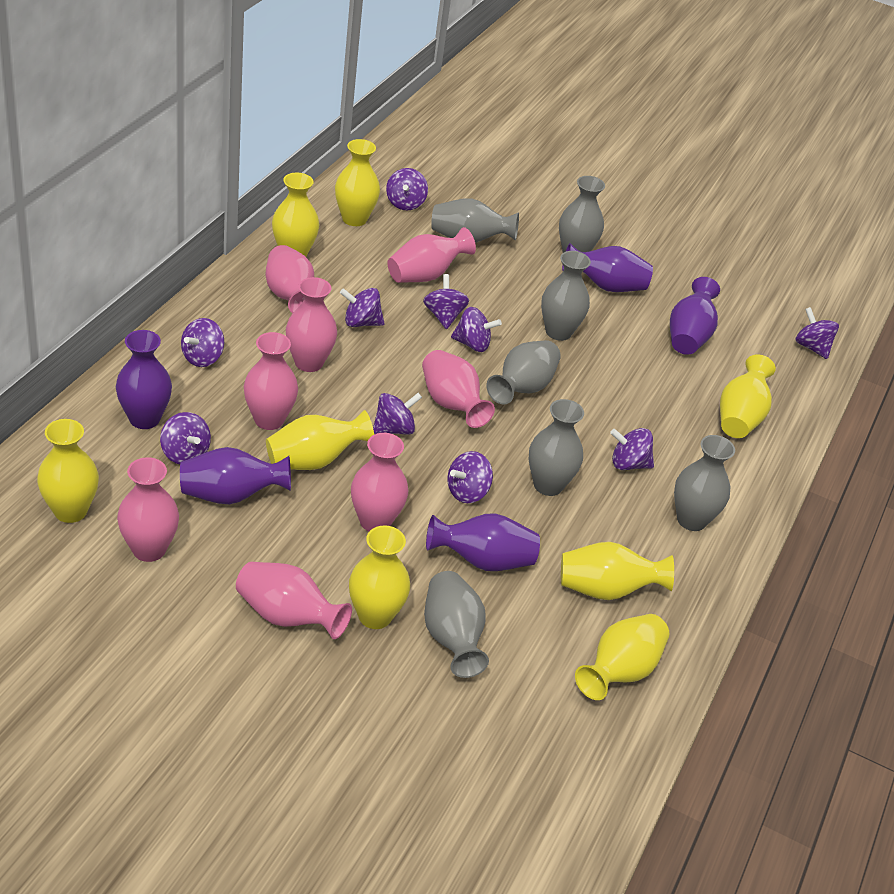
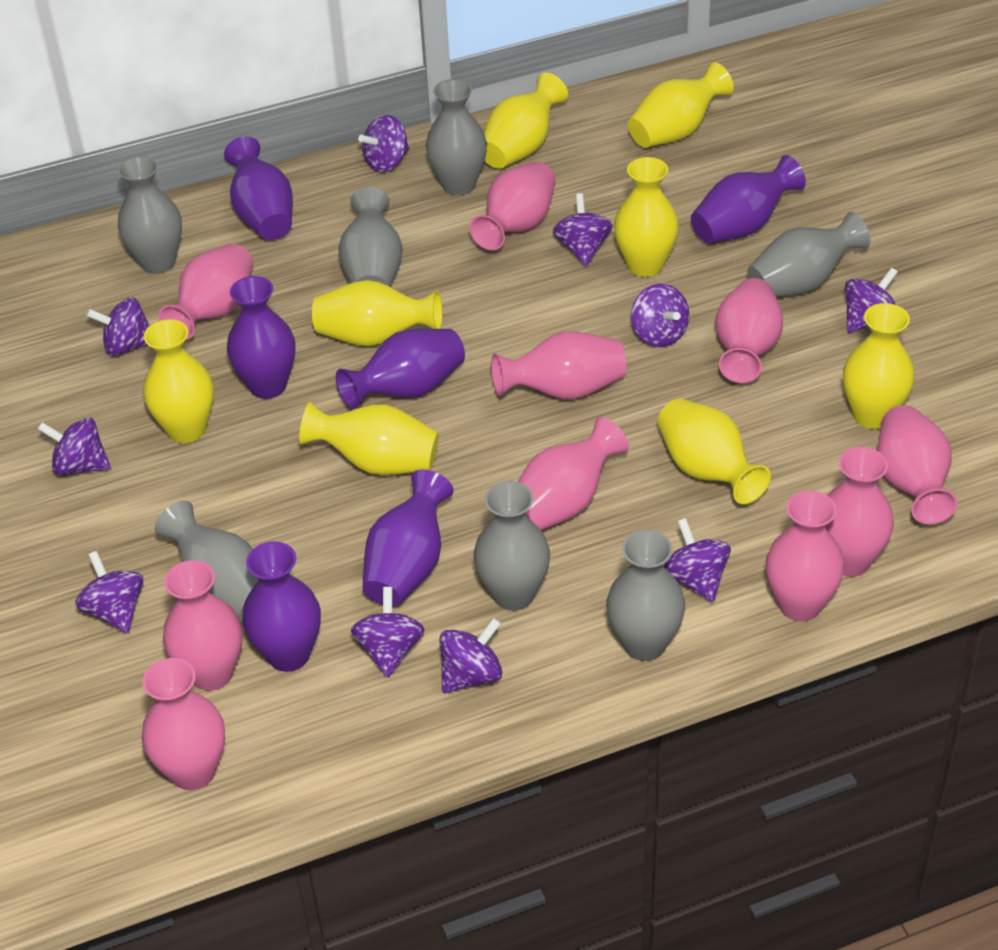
pink vase: 8 -> 10
purple vase: 5 -> 6

